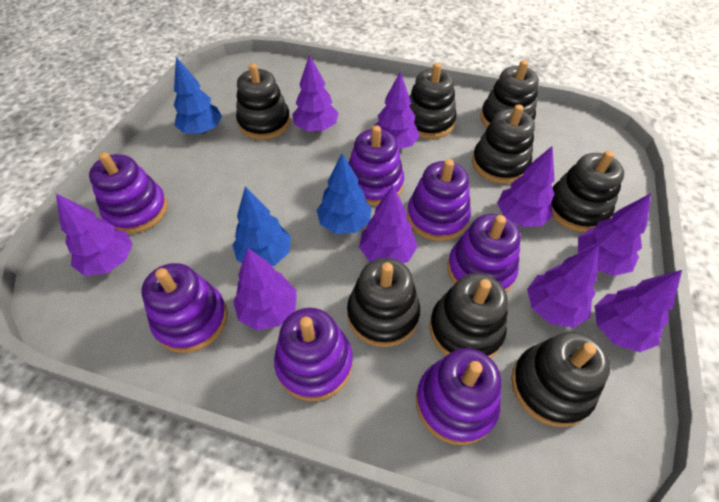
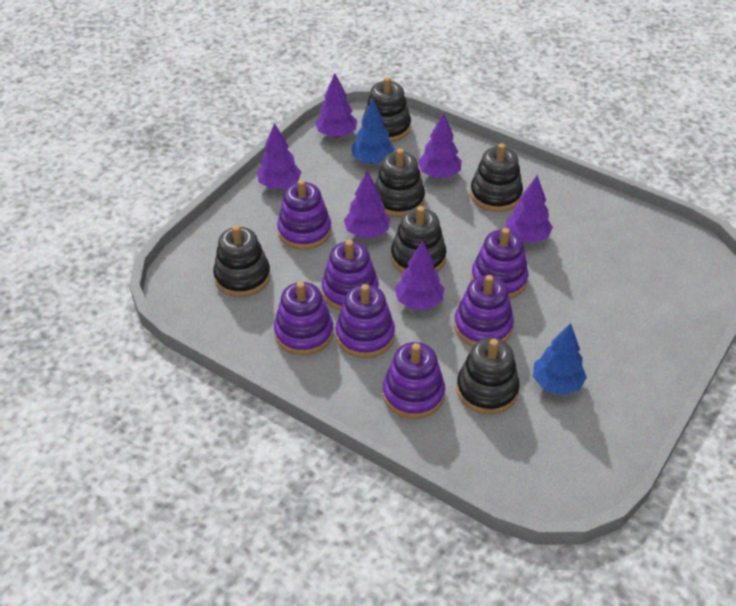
black stacking toy: 8 -> 6
blue tree: 3 -> 2
purple tree: 9 -> 6

